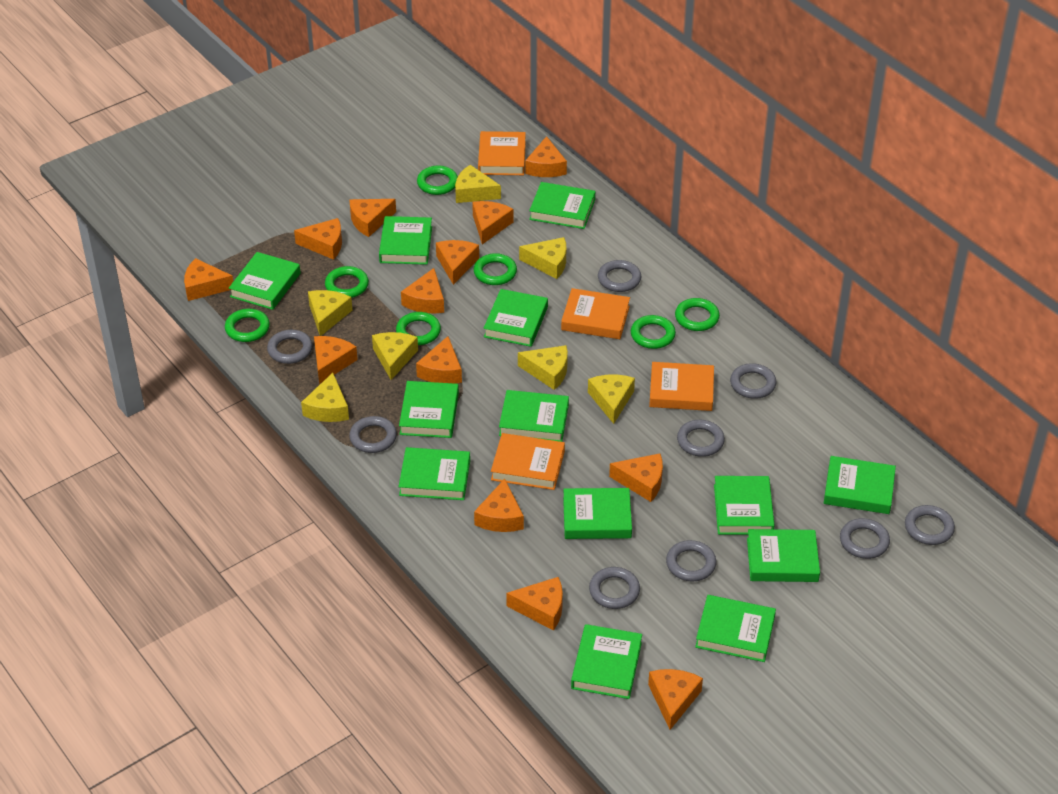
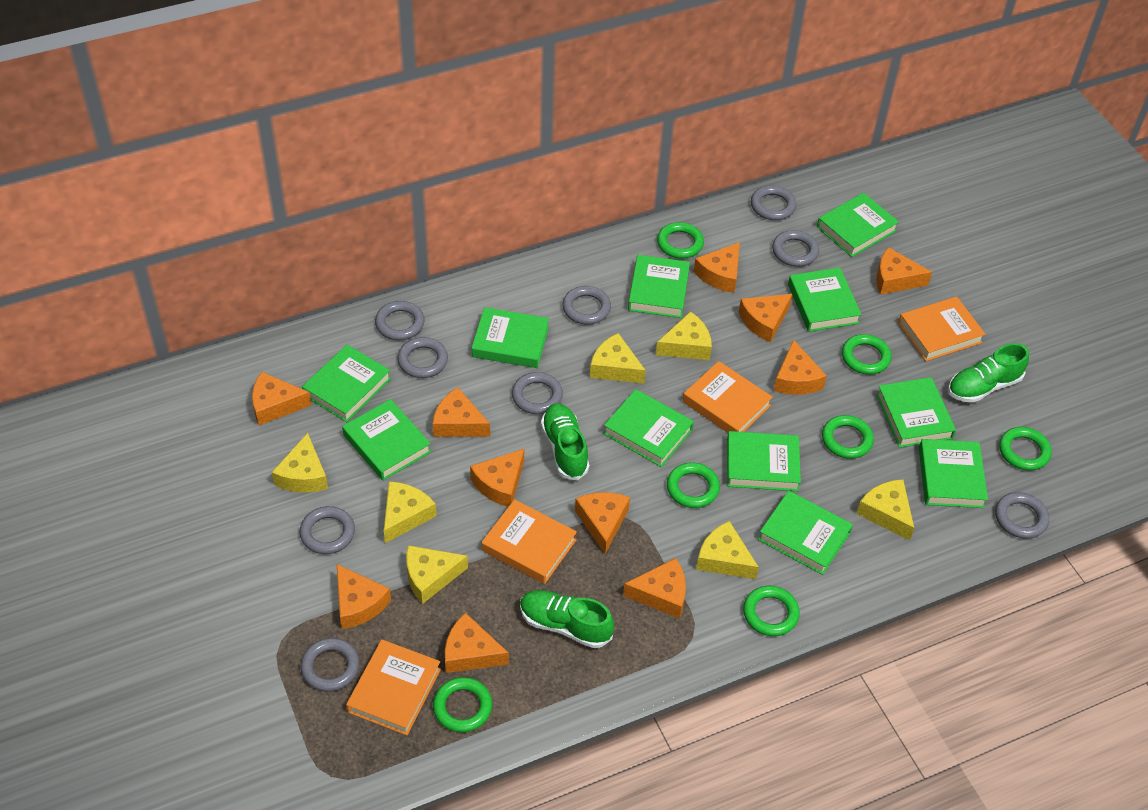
green book: 13 -> 11
green shoe: 0 -> 3
orange cheese: 13 -> 11

